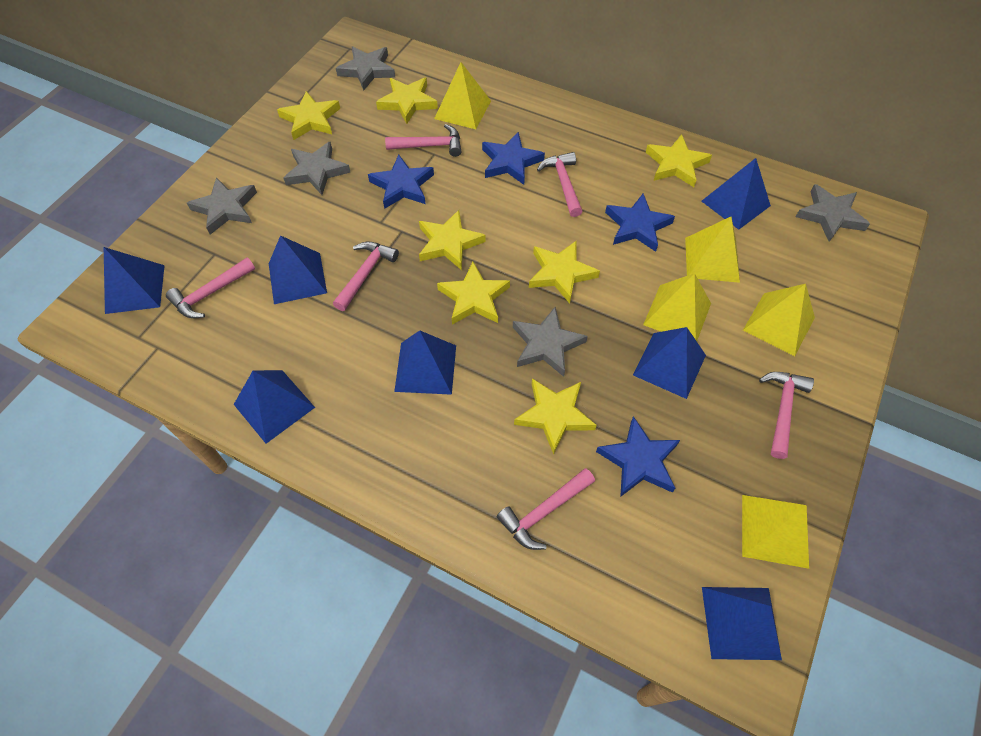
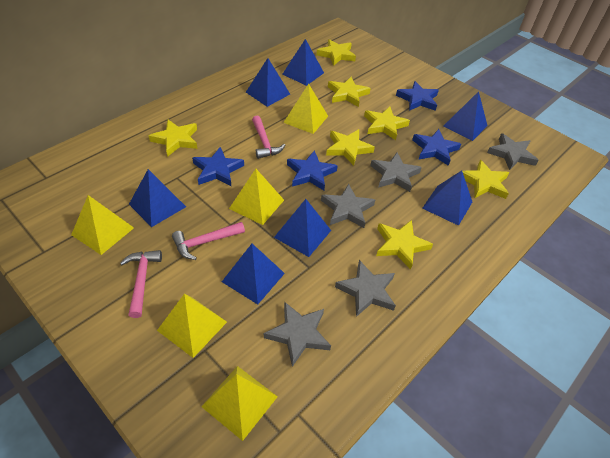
pink hammer: 6 -> 3

